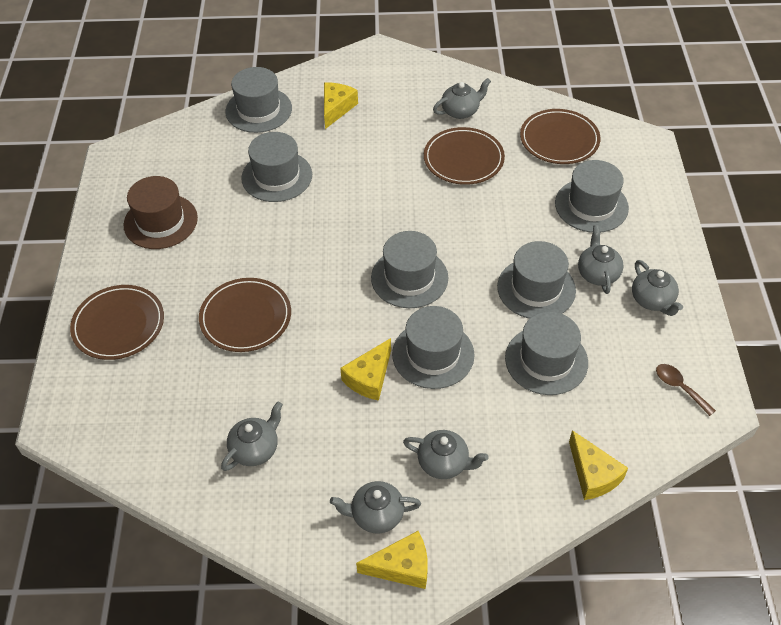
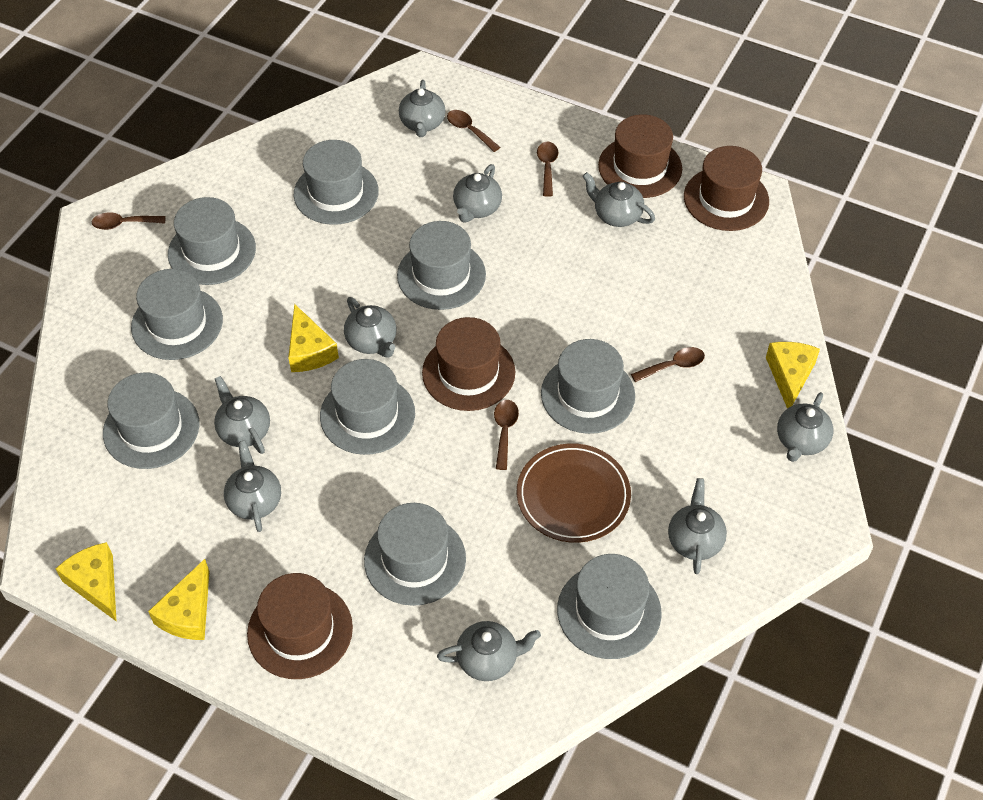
brown hat: 1 -> 4
brown plate: 4 -> 1
brown spoon: 1 -> 5
grey hat: 7 -> 9
grey teapot: 6 -> 9

